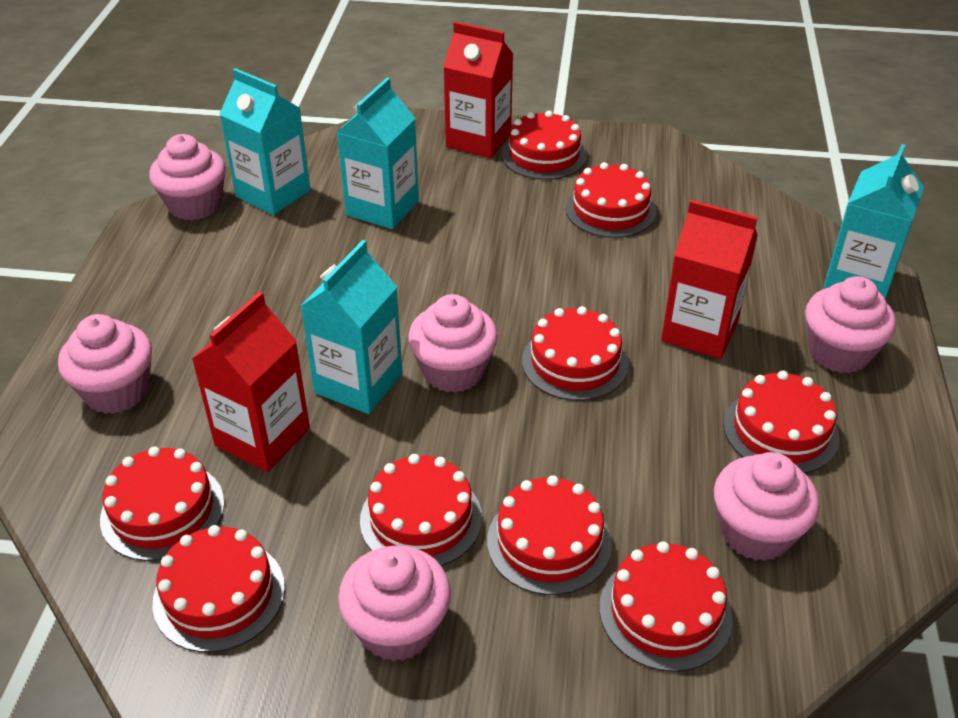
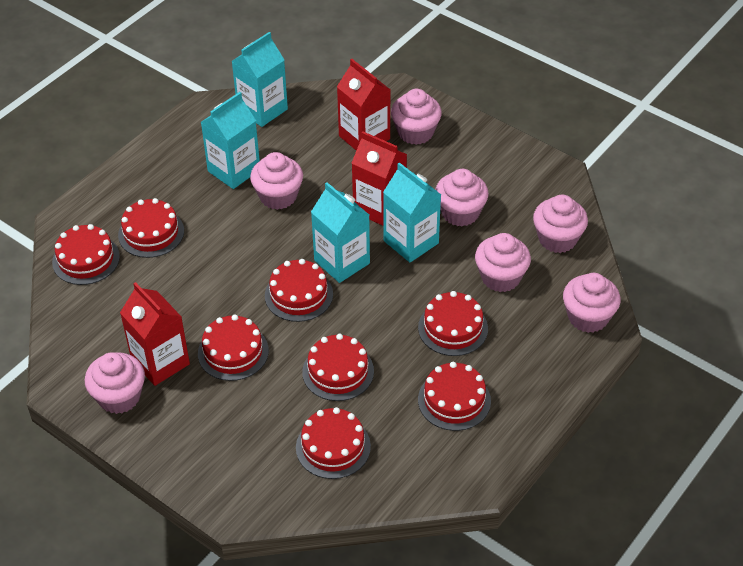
pink cupcake: 6 -> 7
red cake: 9 -> 8

